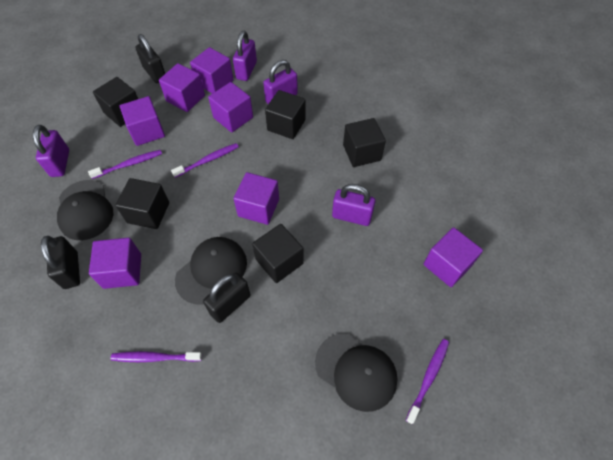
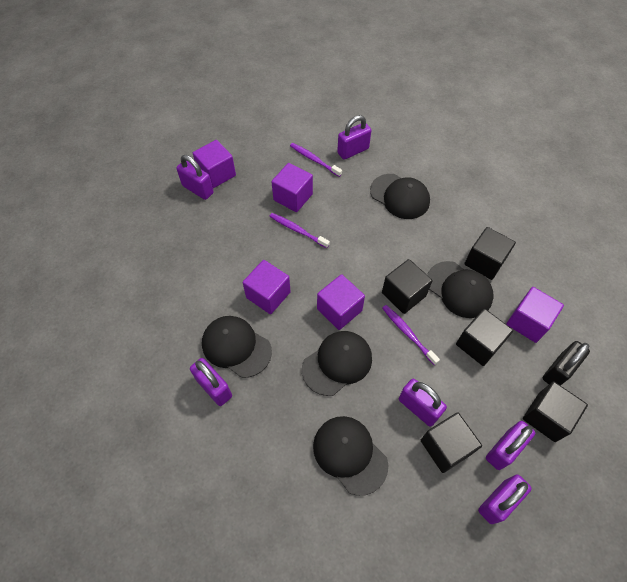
black cap: 3 -> 5
black padlock: 3 -> 1
purple cube: 7 -> 5
purple padlock: 4 -> 6
purple toothbrush: 4 -> 3

